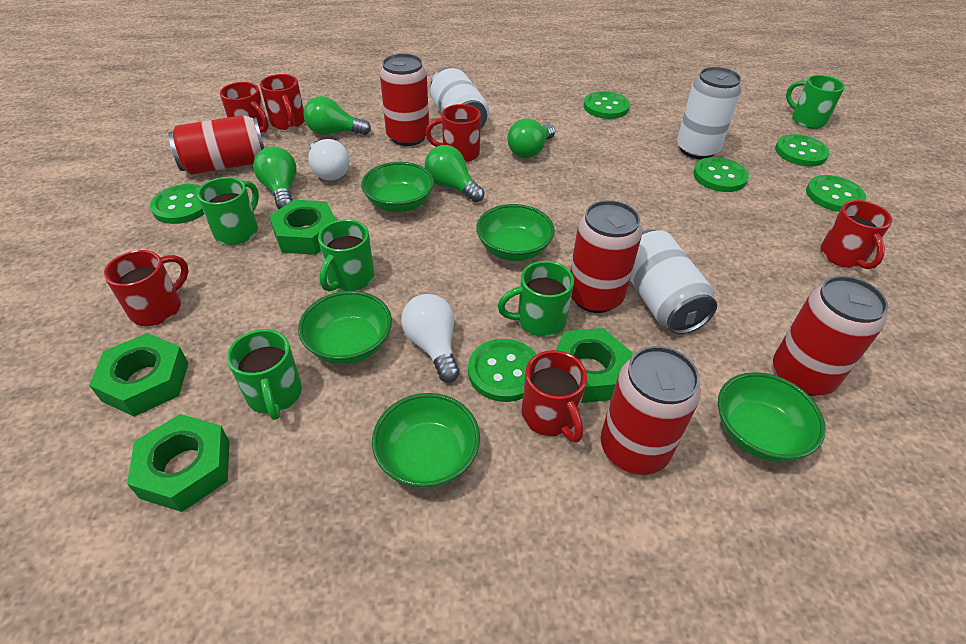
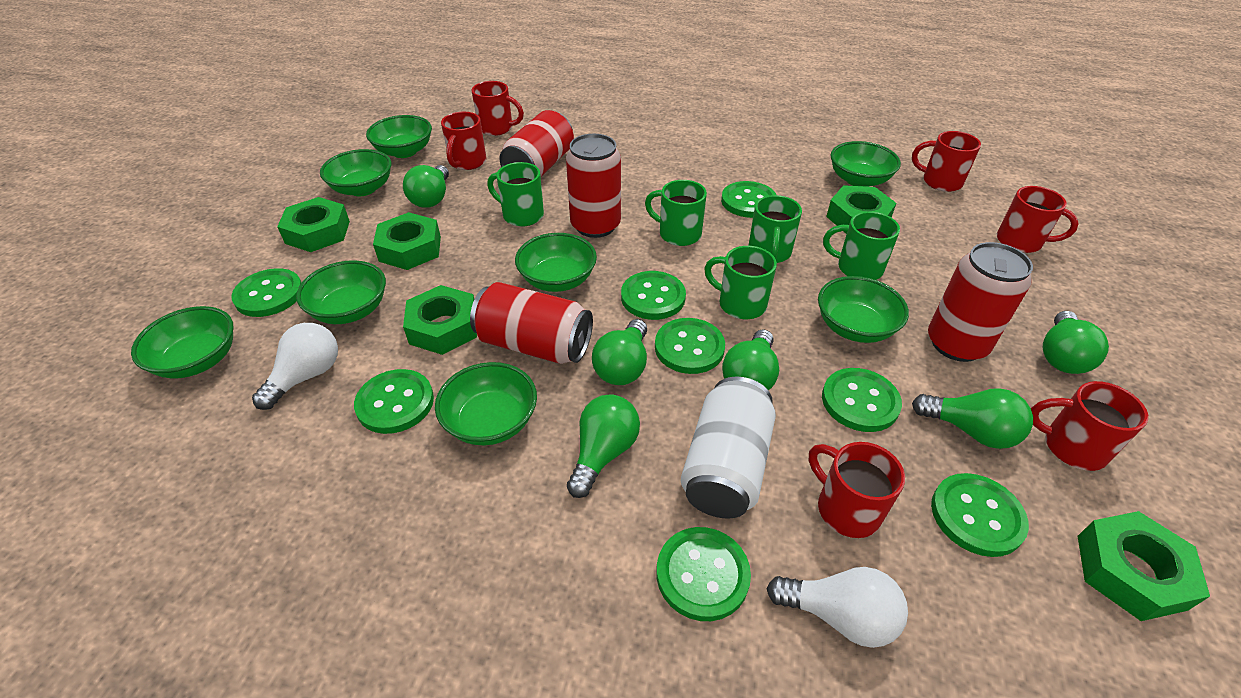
green bowl: 5 -> 8
green button: 6 -> 8
green light bulb: 4 -> 6
green nut: 4 -> 5
red can: 5 -> 4
white can: 3 -> 1

